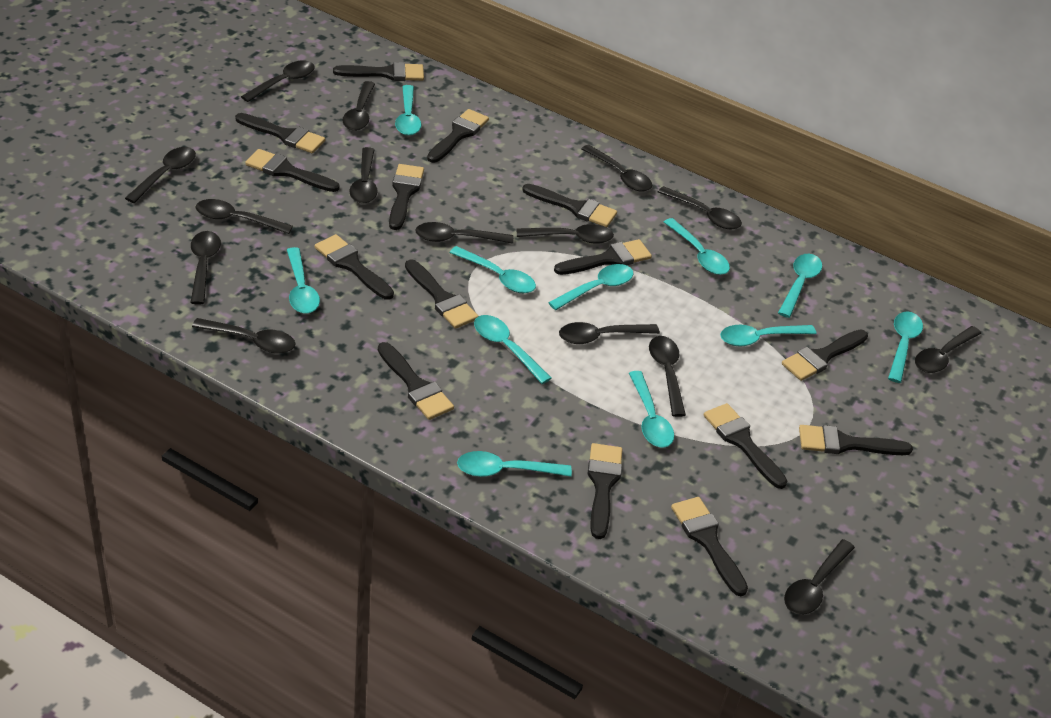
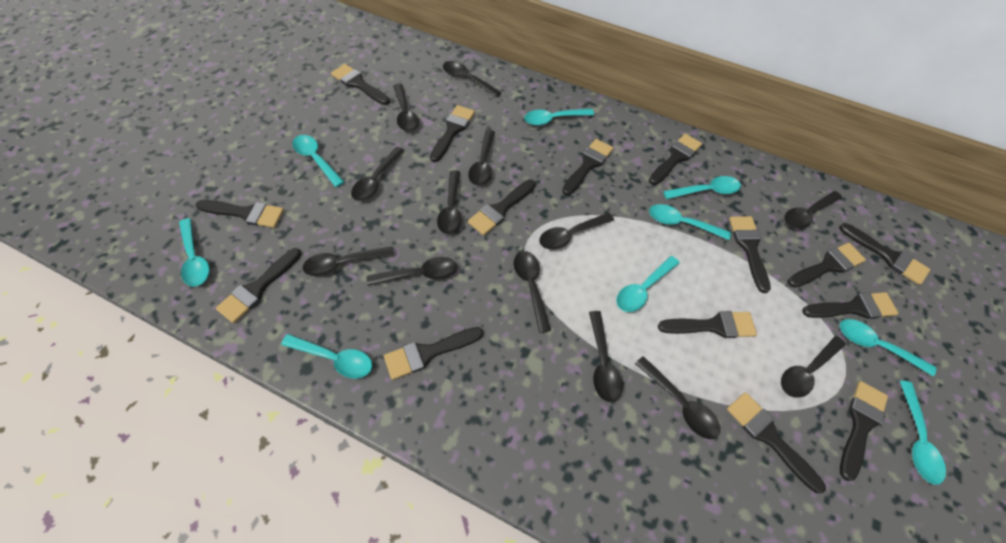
black spoon: 15 -> 13
turquoise spoon: 11 -> 9

